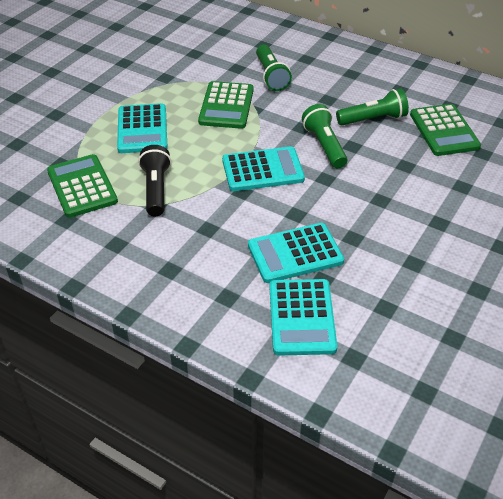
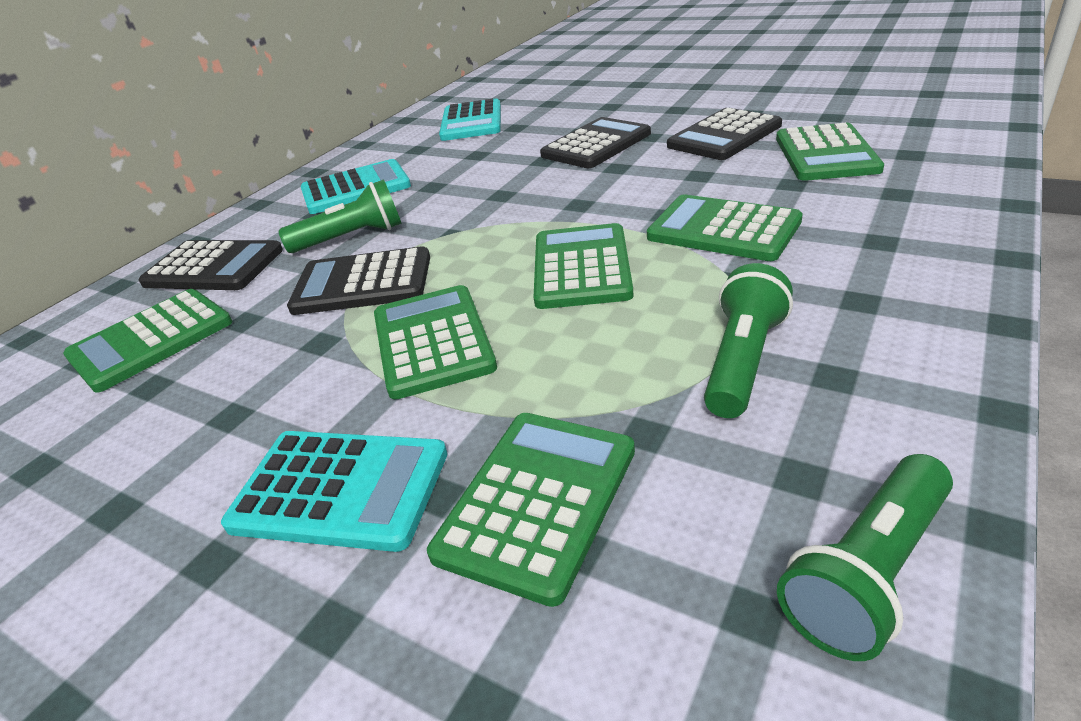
black calculator: 0 -> 4
black flashlight: 1 -> 0
green calculator: 3 -> 6
turquoise calculator: 4 -> 3

